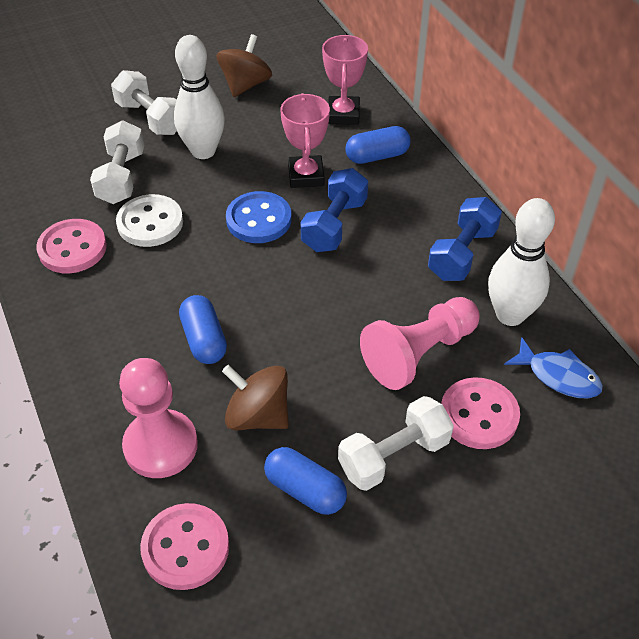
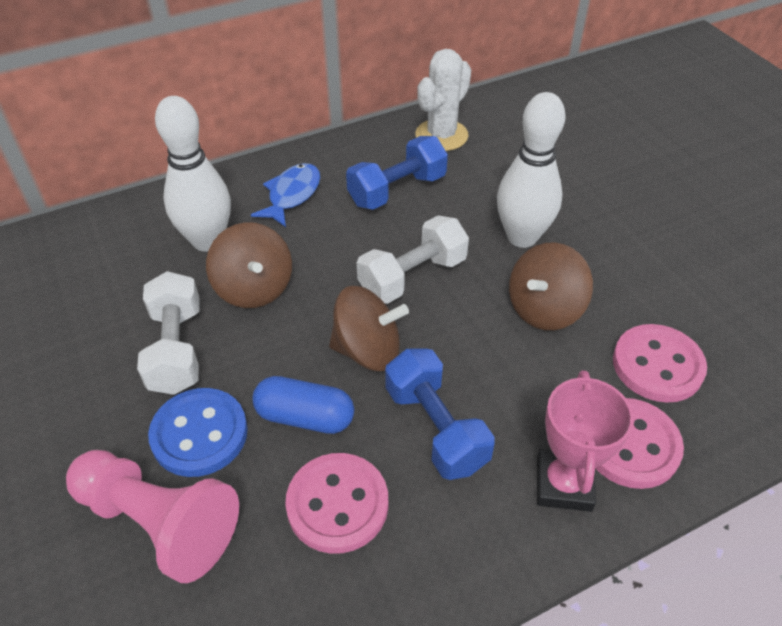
blue capsule: 3 -> 1
brown spinning top: 2 -> 3
pink pawn: 2 -> 1
pink trophy: 2 -> 1
white button: 1 -> 0
white cactus: 0 -> 1
white dumbbell: 3 -> 2

